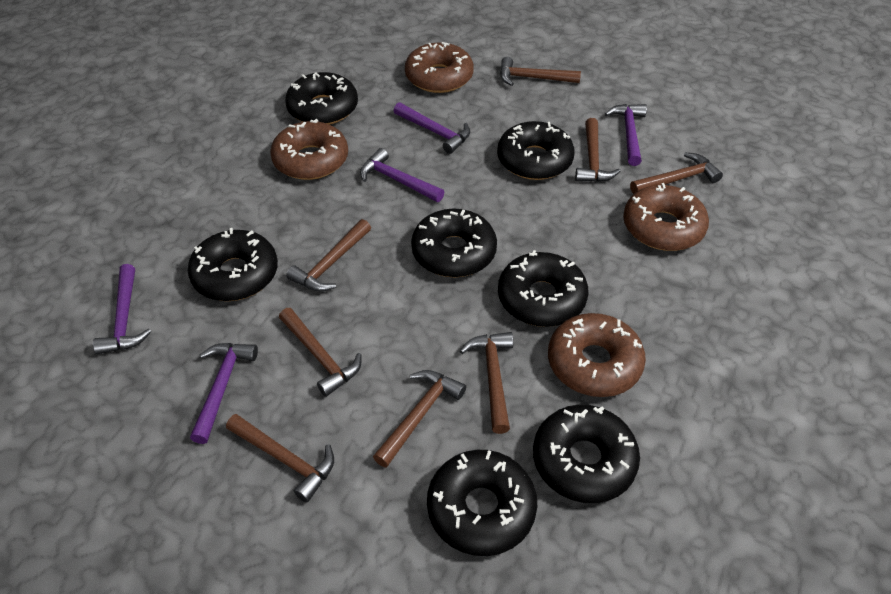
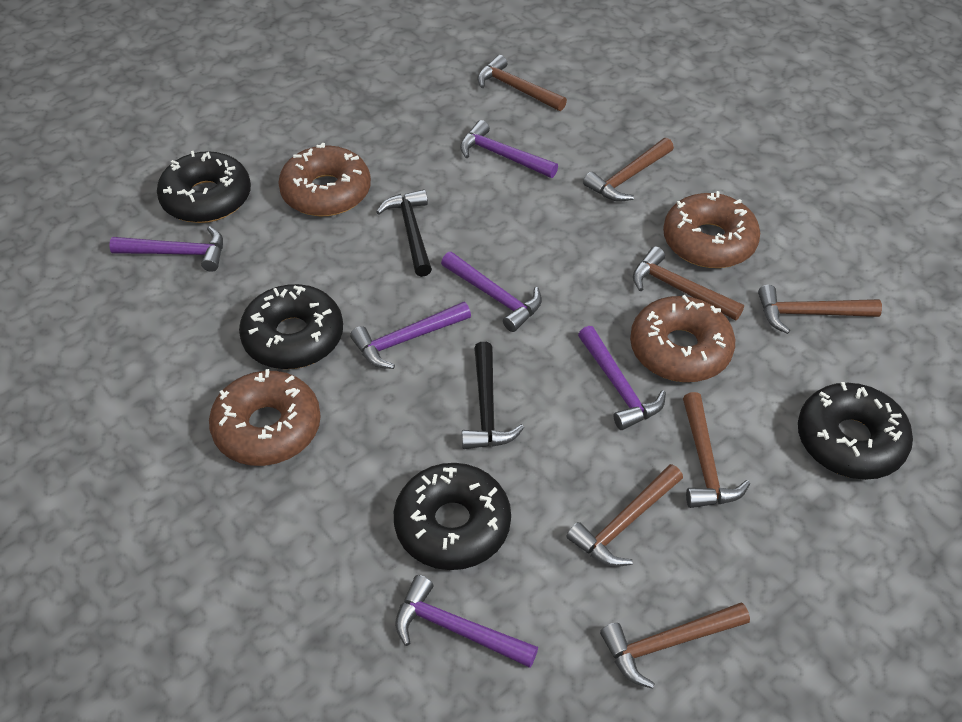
black donut: 7 -> 4
black hammer: 0 -> 2
brown hammer: 8 -> 7
purple hammer: 5 -> 6

